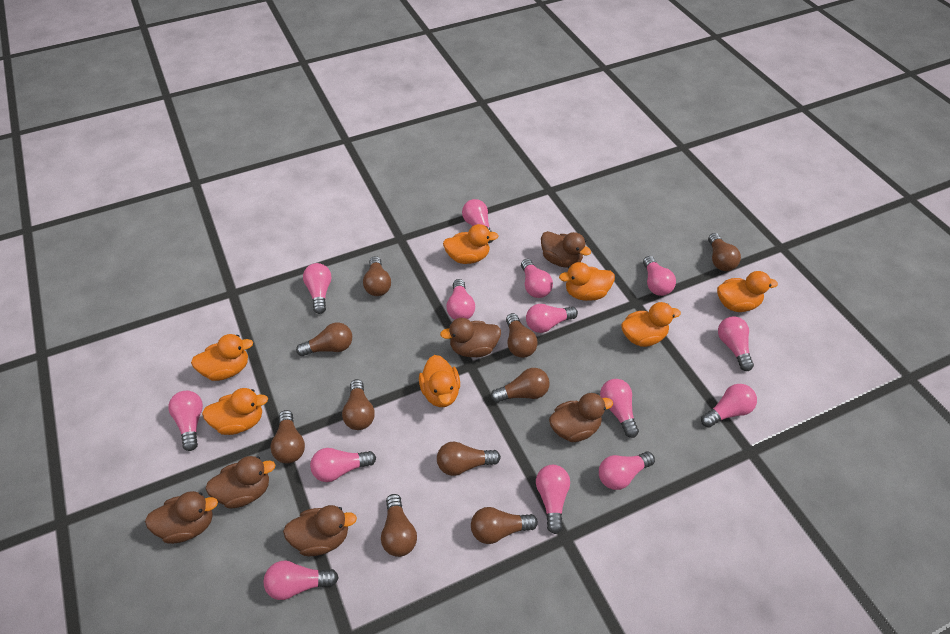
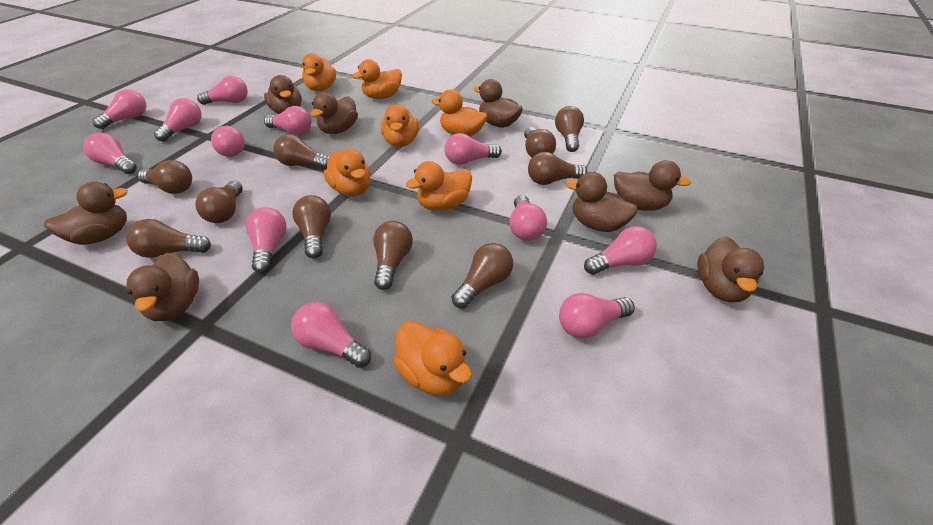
brown duck: 6 -> 8
pink light bulb: 14 -> 12

